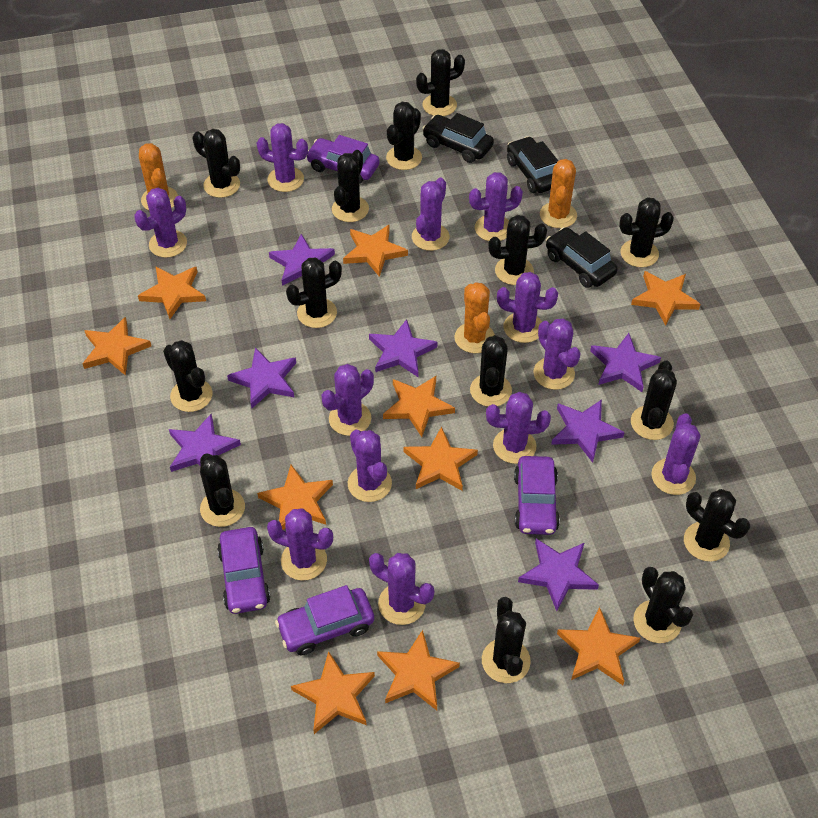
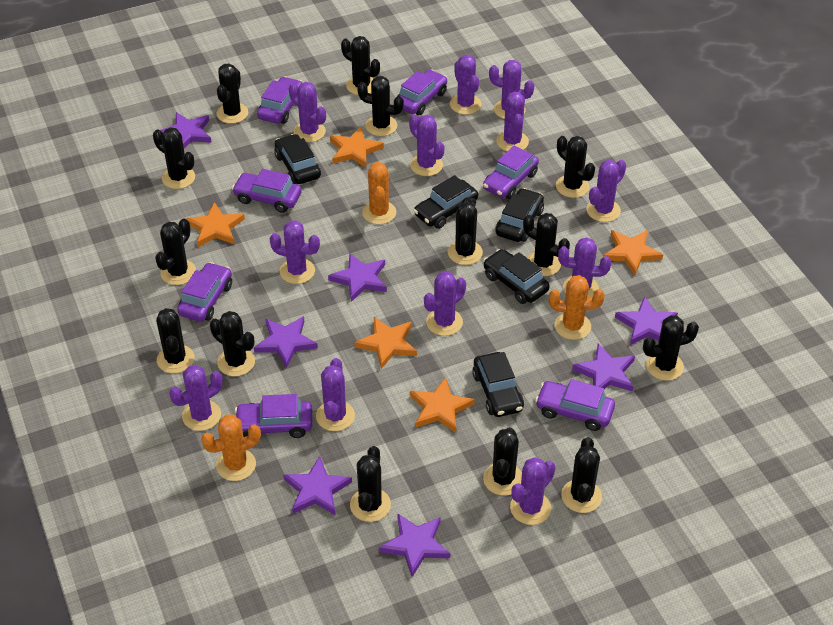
black car: 3 -> 5
orange star: 10 -> 5
purple car: 4 -> 7

